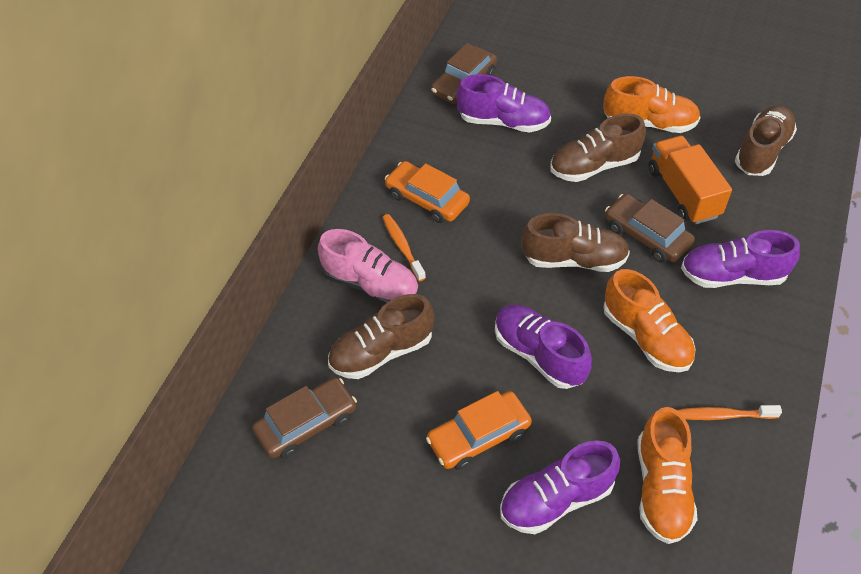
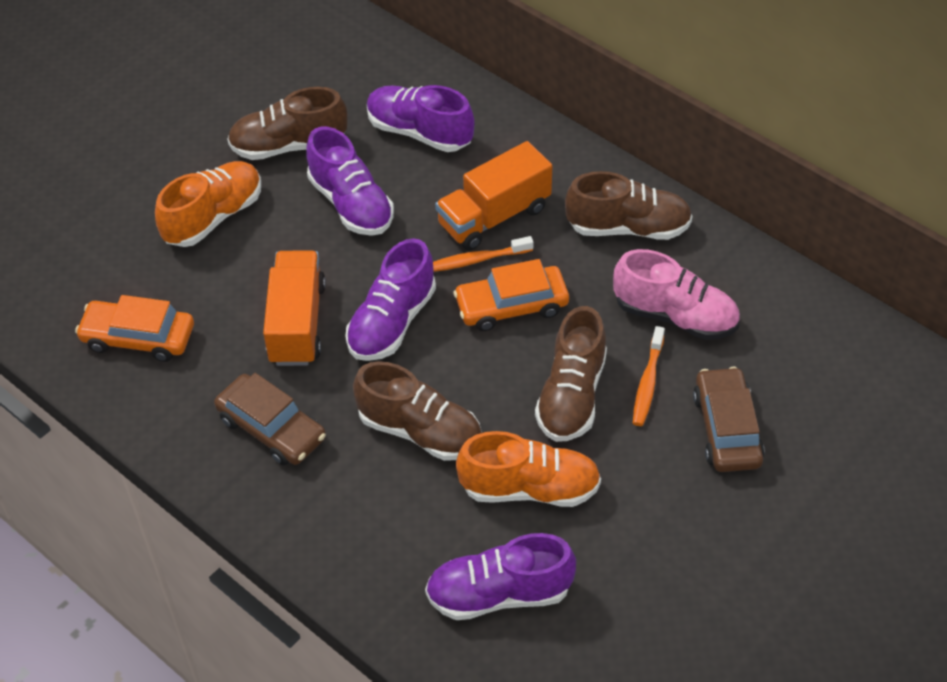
brown car: 3 -> 2
orange shoe: 3 -> 2
orange truck: 1 -> 2

